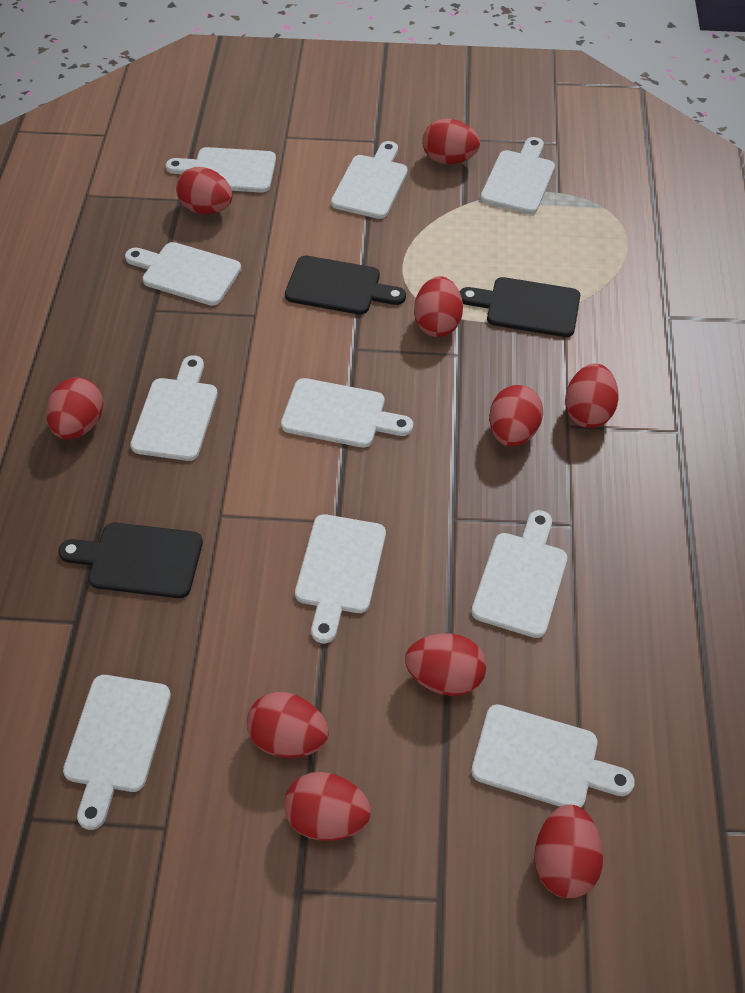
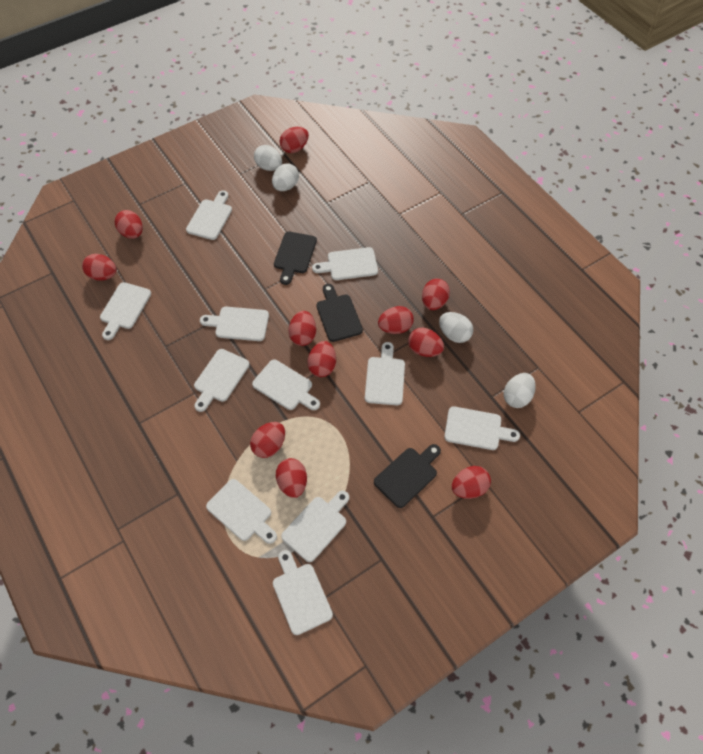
red egg: 10 -> 11
white cutting board: 10 -> 11
white egg: 0 -> 4

